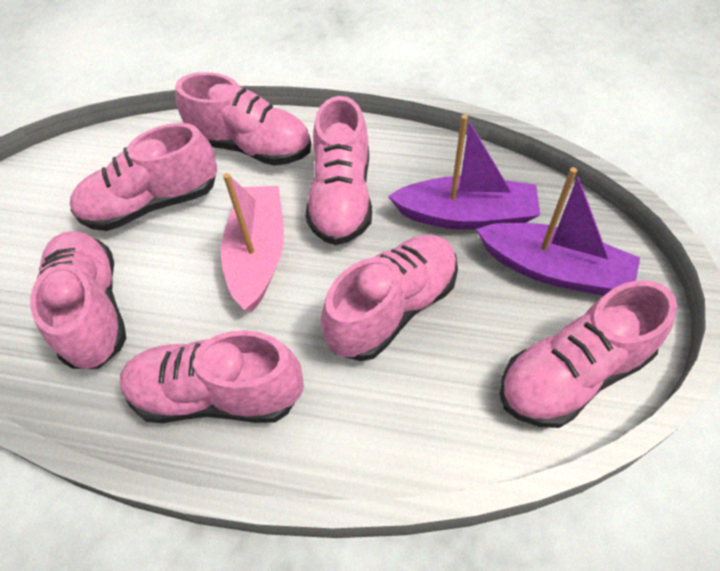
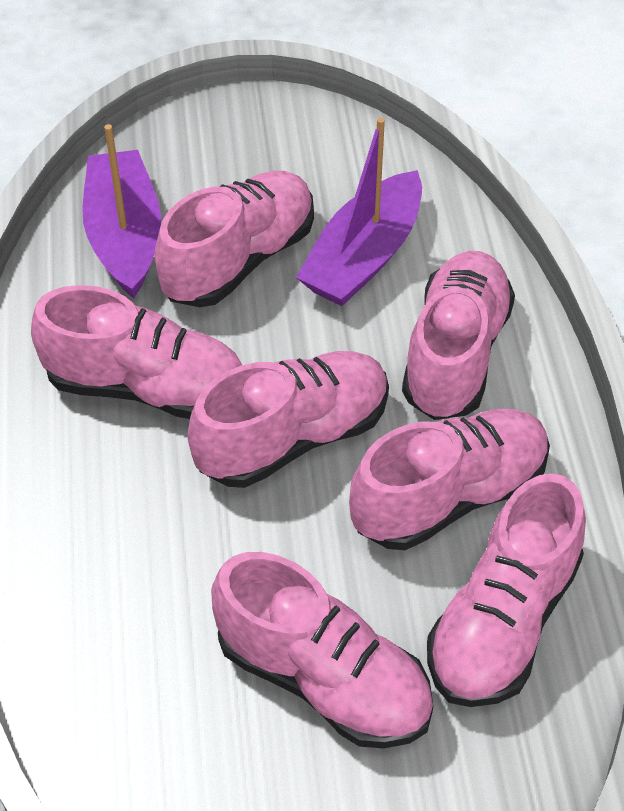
pink boat: 1 -> 0

